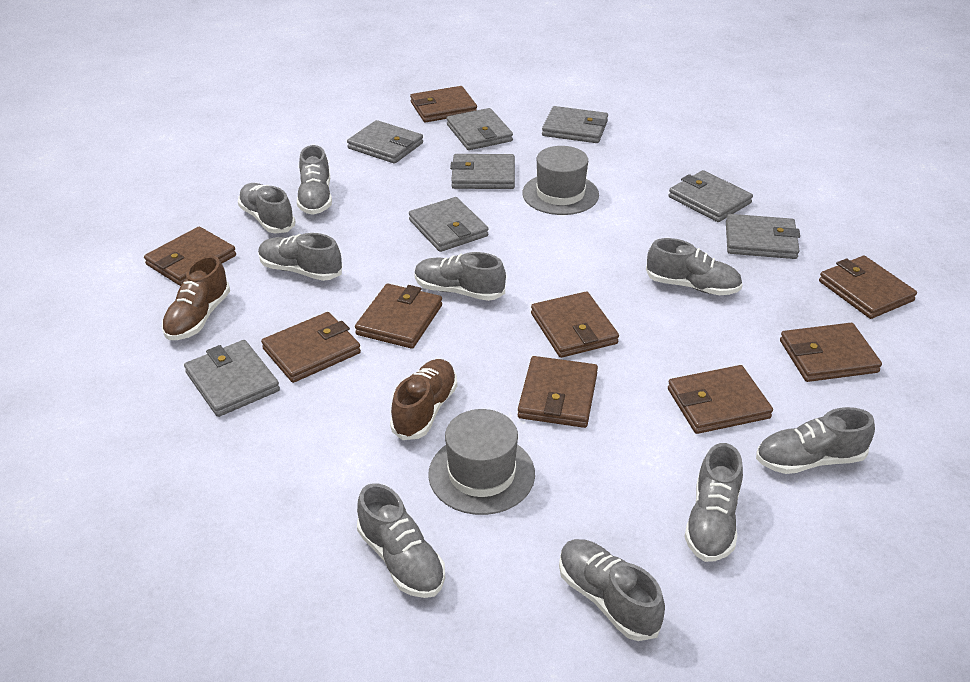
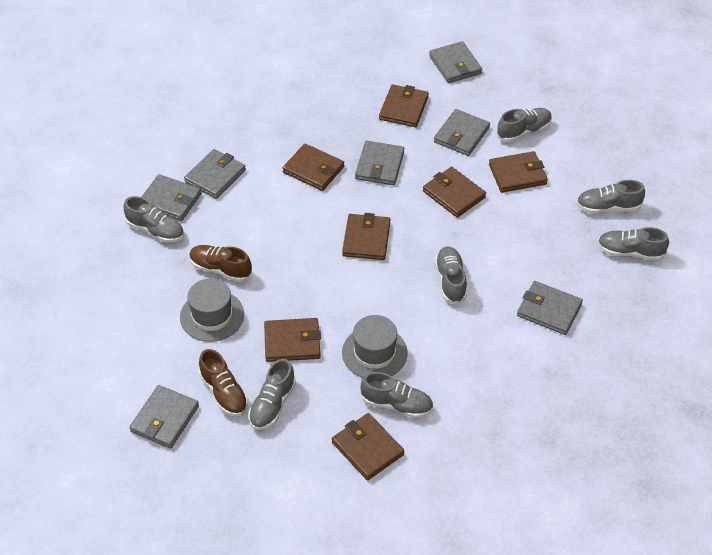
brown wallet: 9 -> 7
grey shoe: 9 -> 7
grey wallet: 8 -> 7

